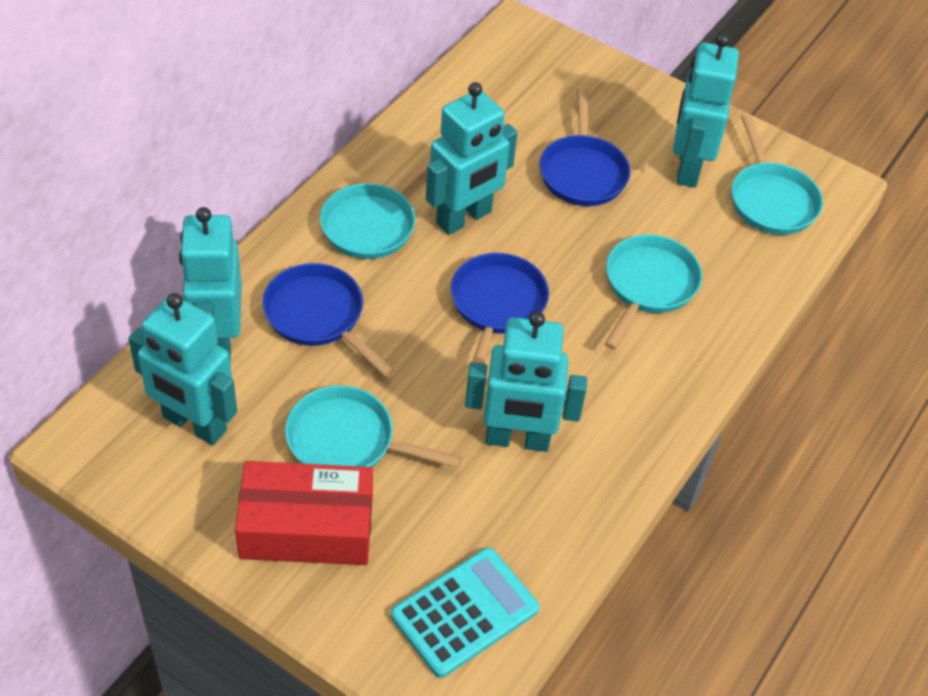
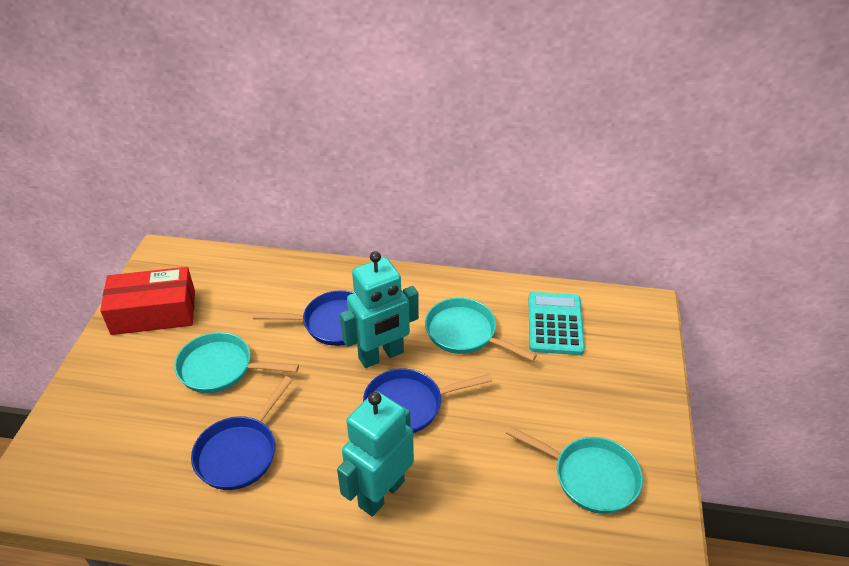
turquoise pan: 4 -> 3
turquoise robot: 5 -> 2

